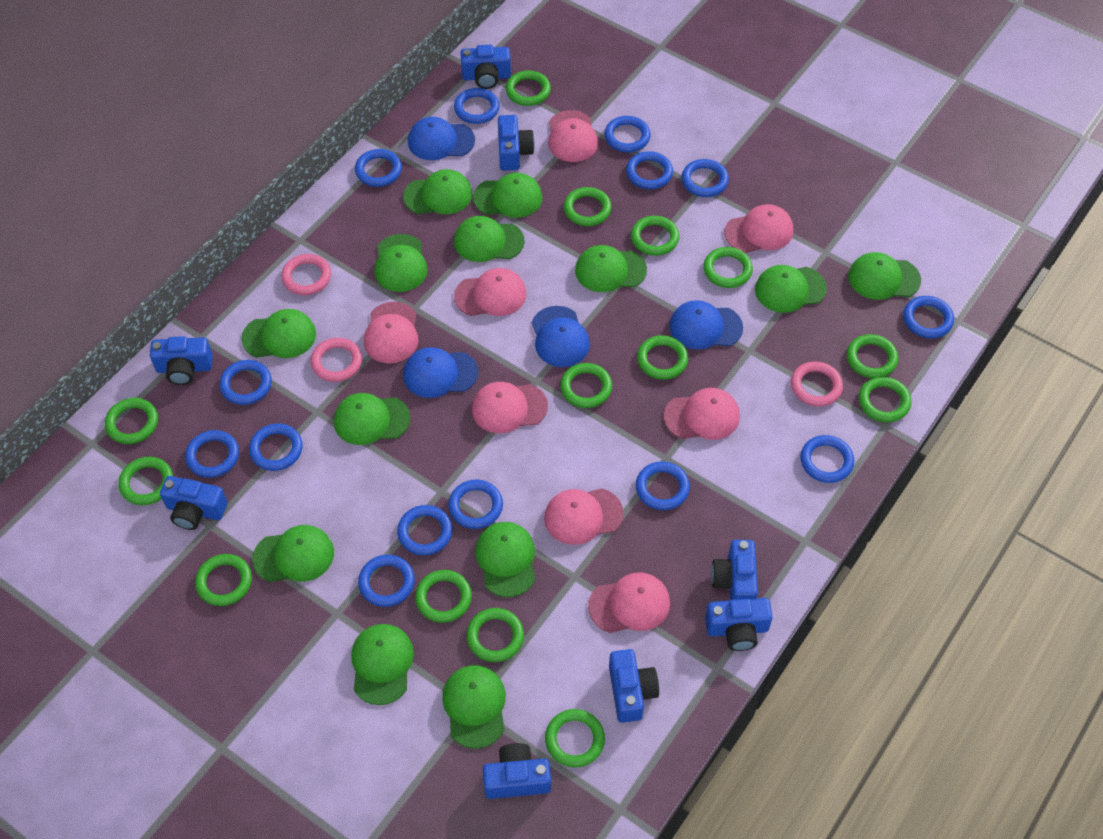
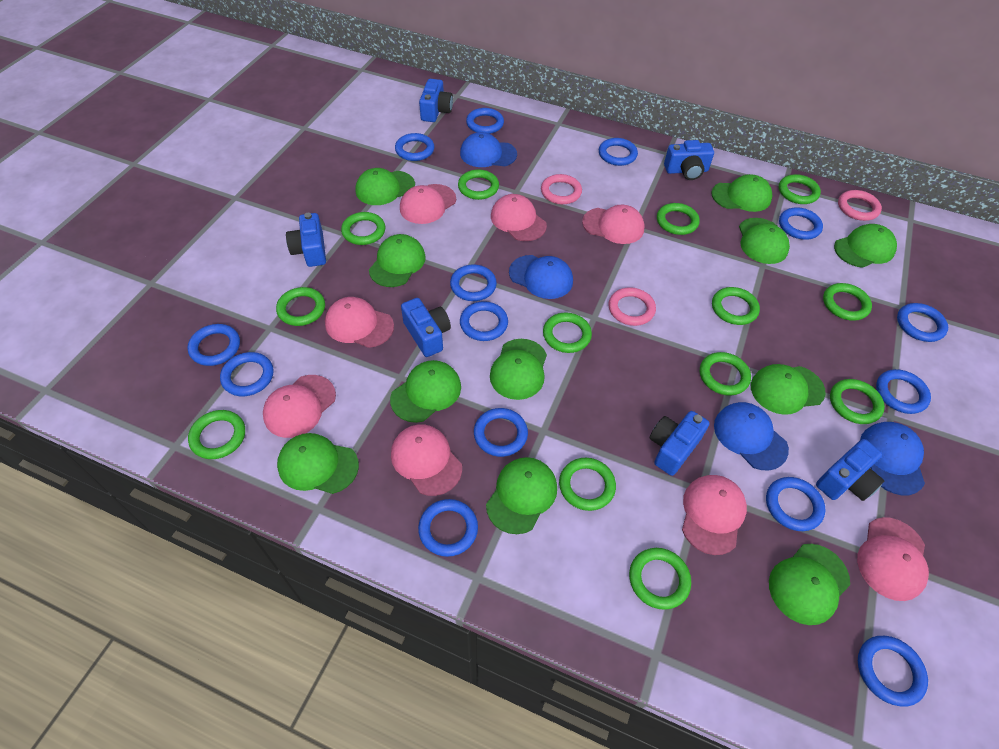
blue camera: 8 -> 6
green cap: 13 -> 11
green ring: 14 -> 13

